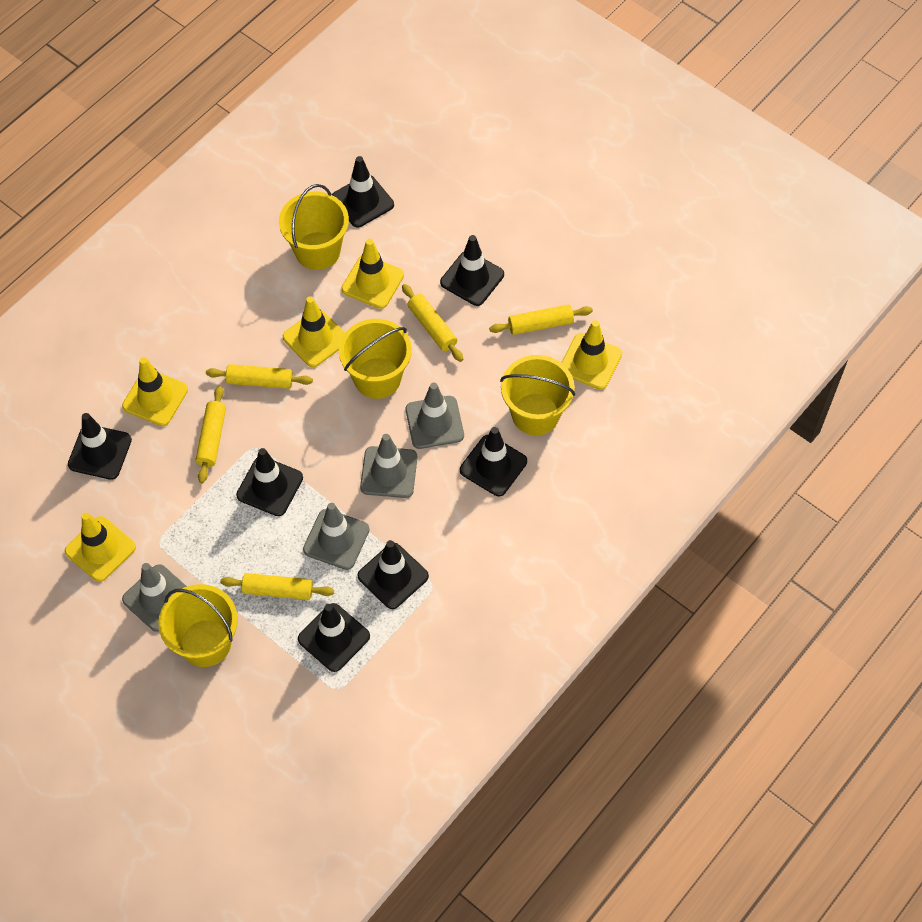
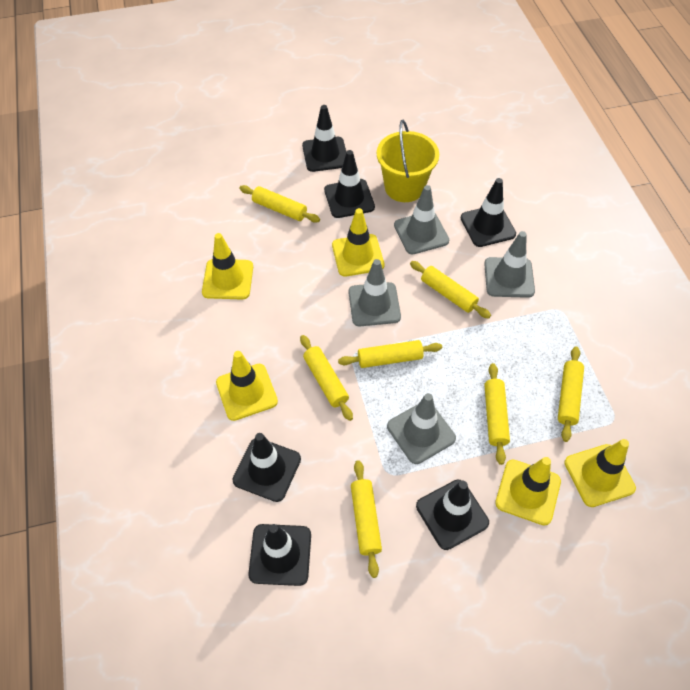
black traffic cone: 7 -> 6
yellow bucket: 4 -> 1
yellow rolling pin: 5 -> 7

